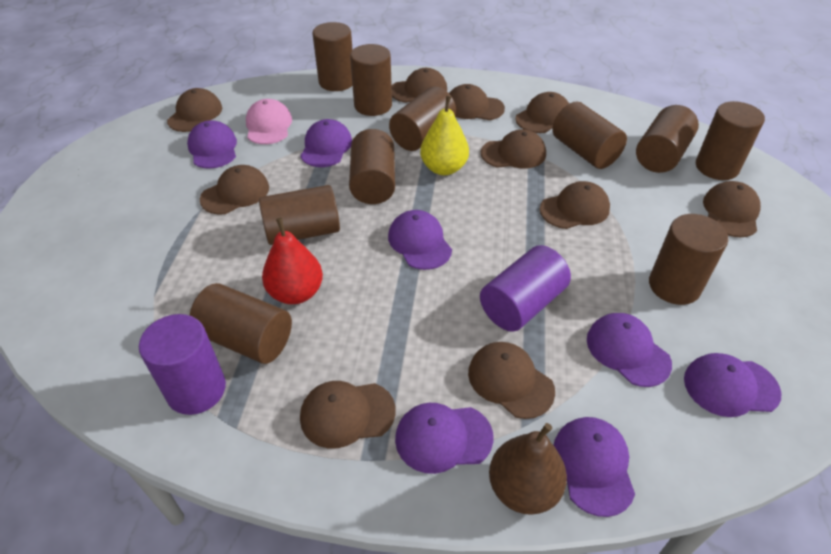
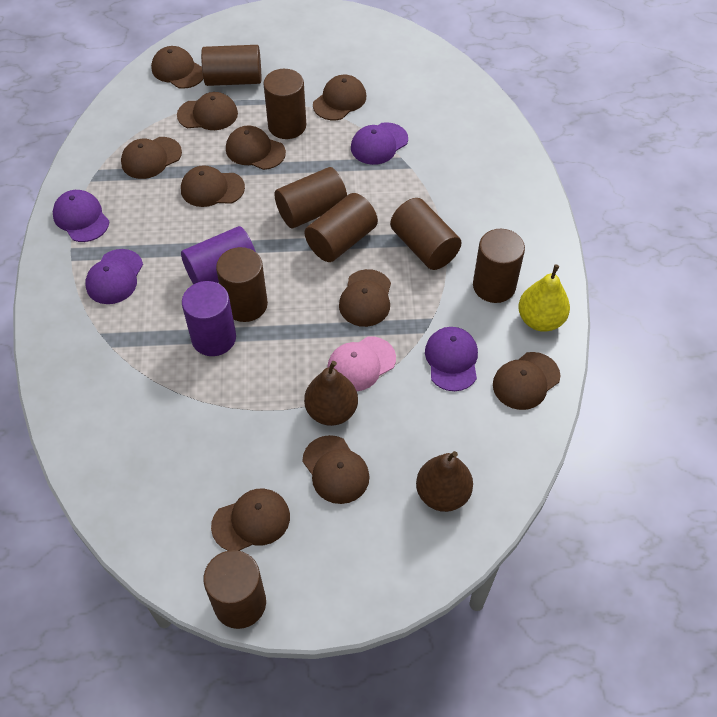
brown cylinder: 10 -> 8
brown pear: 1 -> 2
purple cap: 7 -> 4
red pear: 1 -> 0

